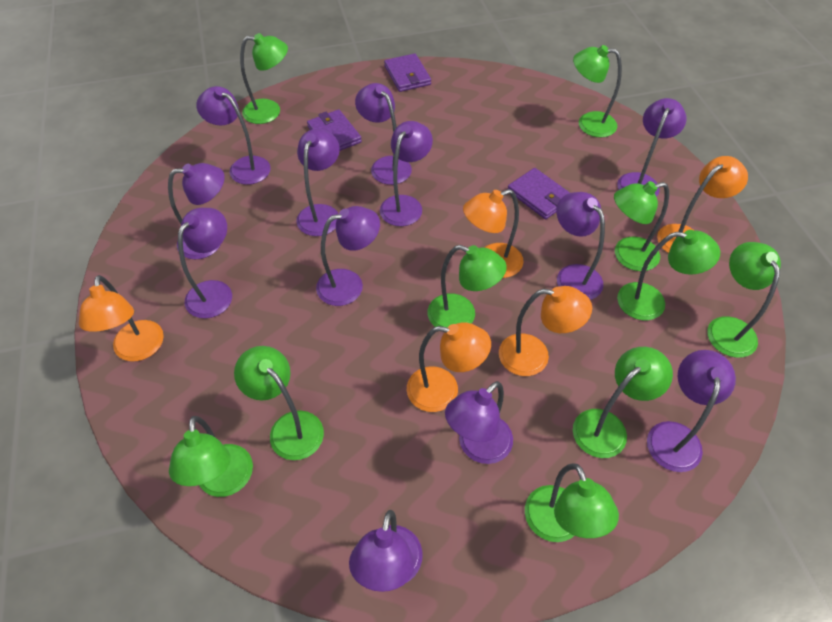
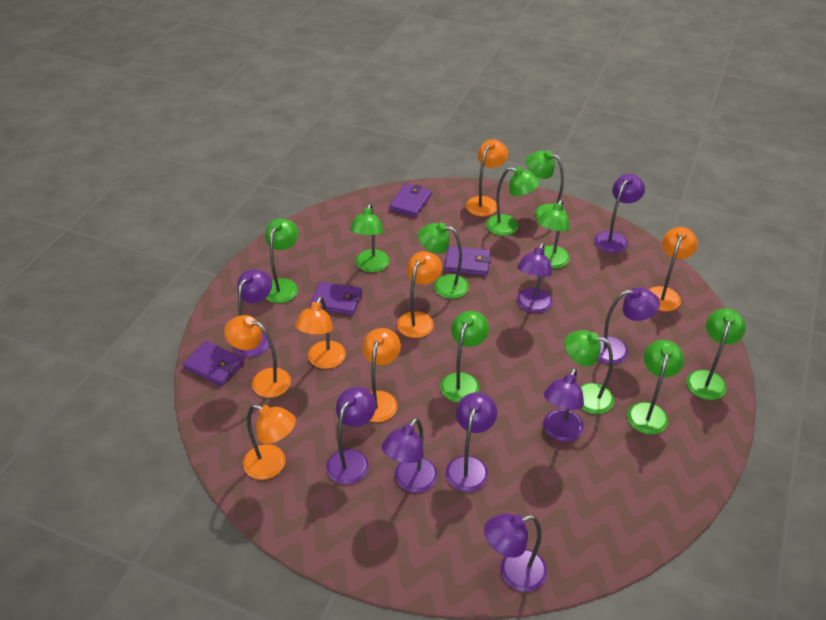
orange lamp: 5 -> 7
purple lamp: 12 -> 9
purple wallet: 3 -> 4

